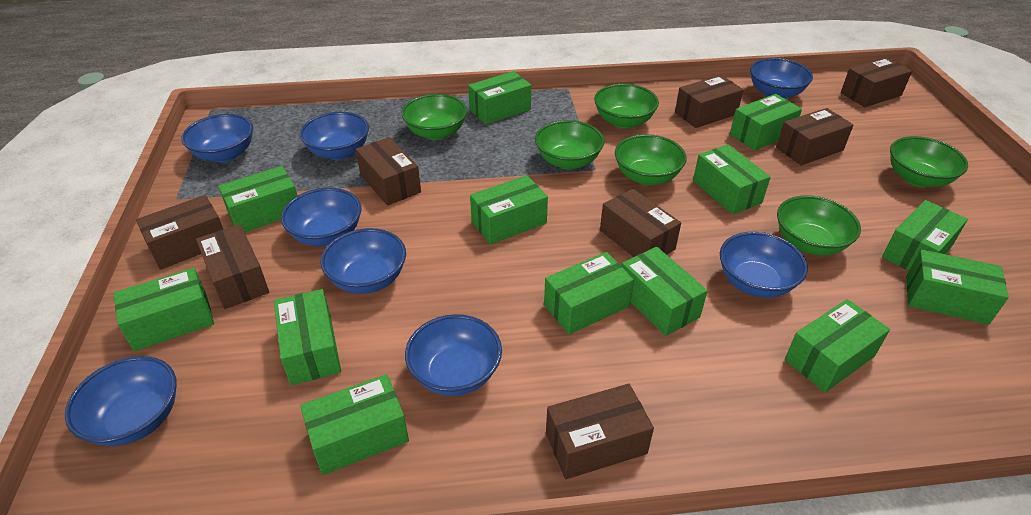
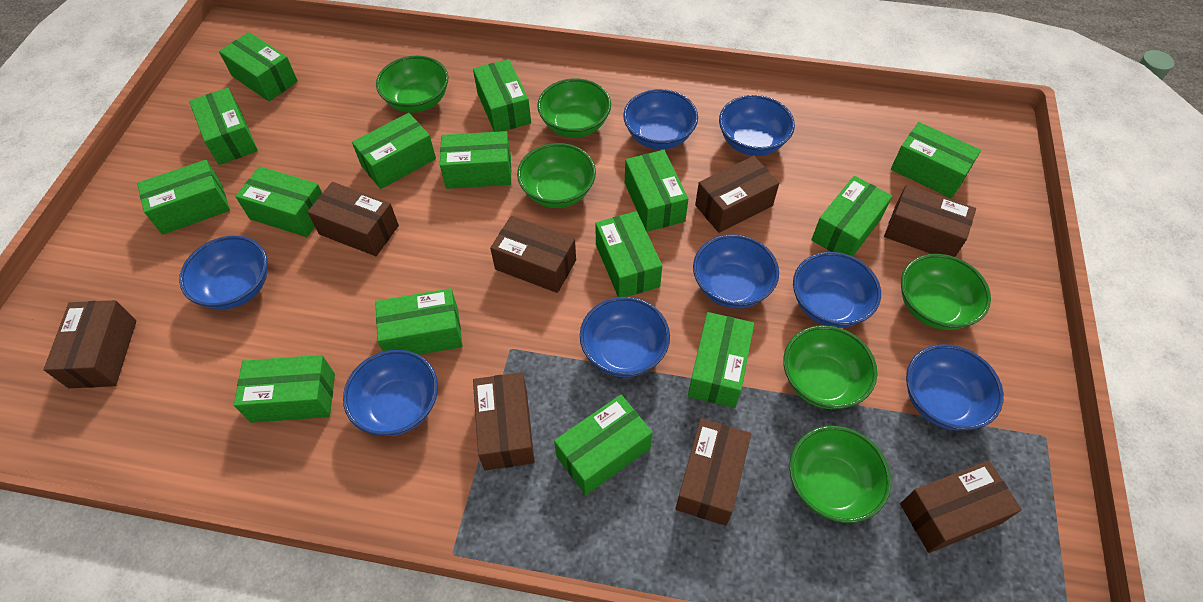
green box: 13 -> 15

